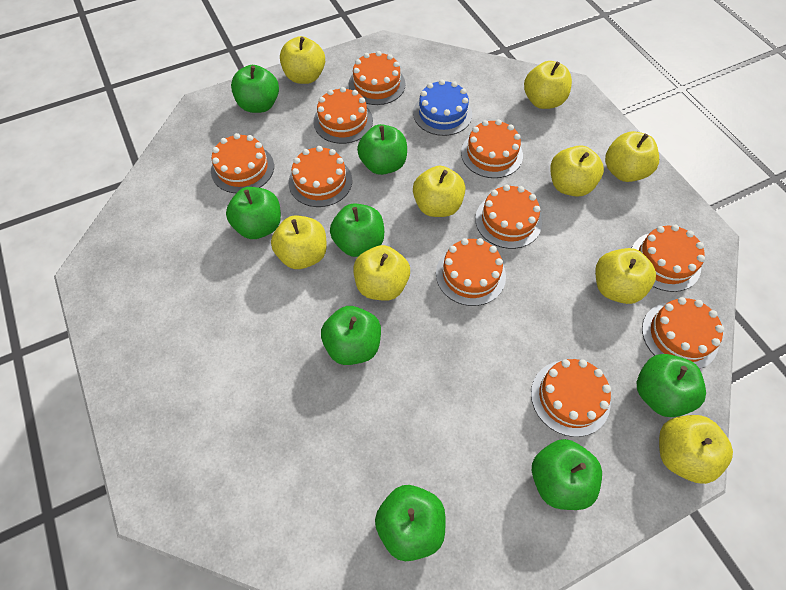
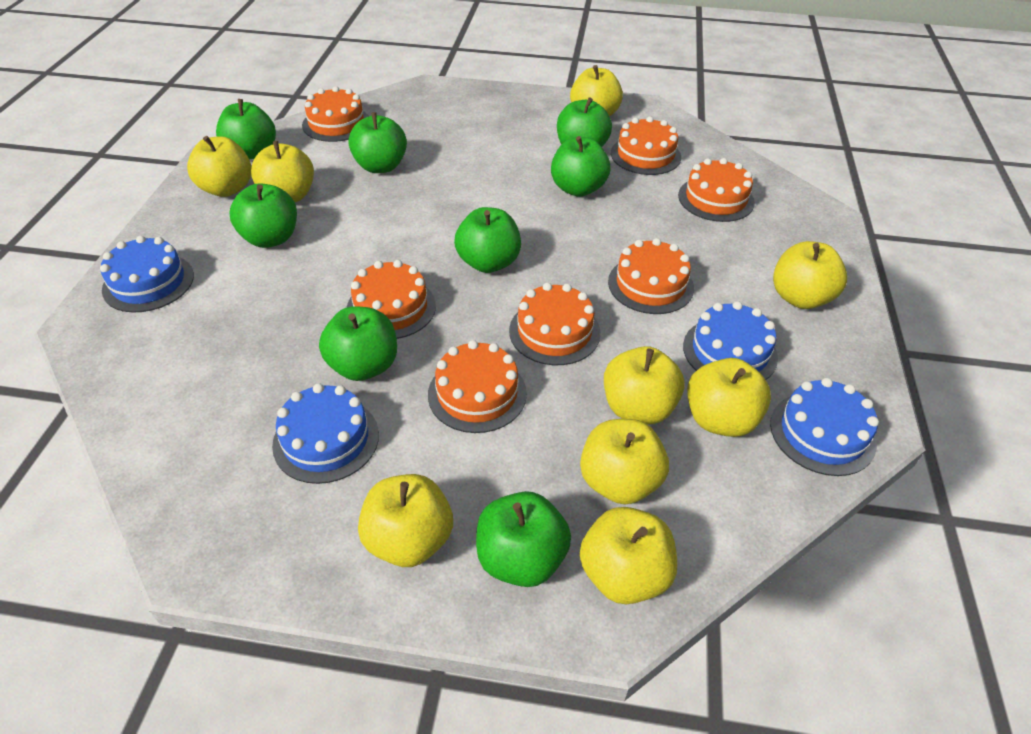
blue cake: 1 -> 4
orange cake: 10 -> 7

